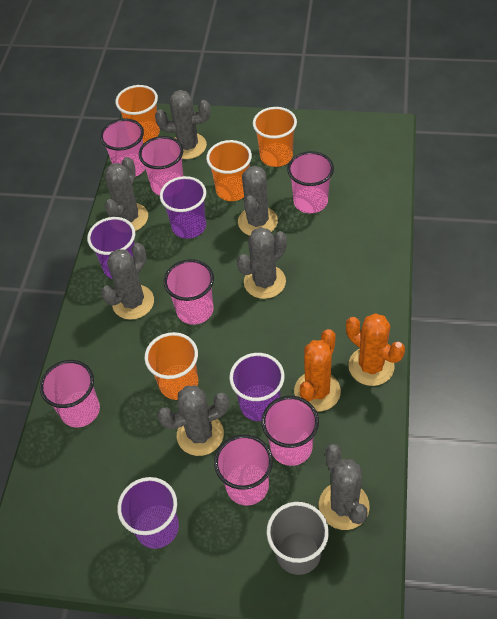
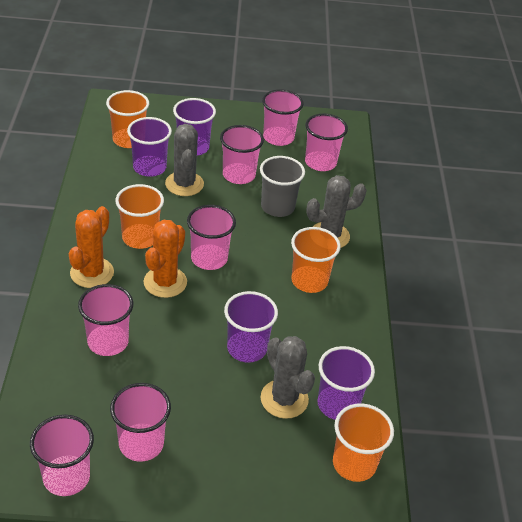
grey cactus: 7 -> 3

